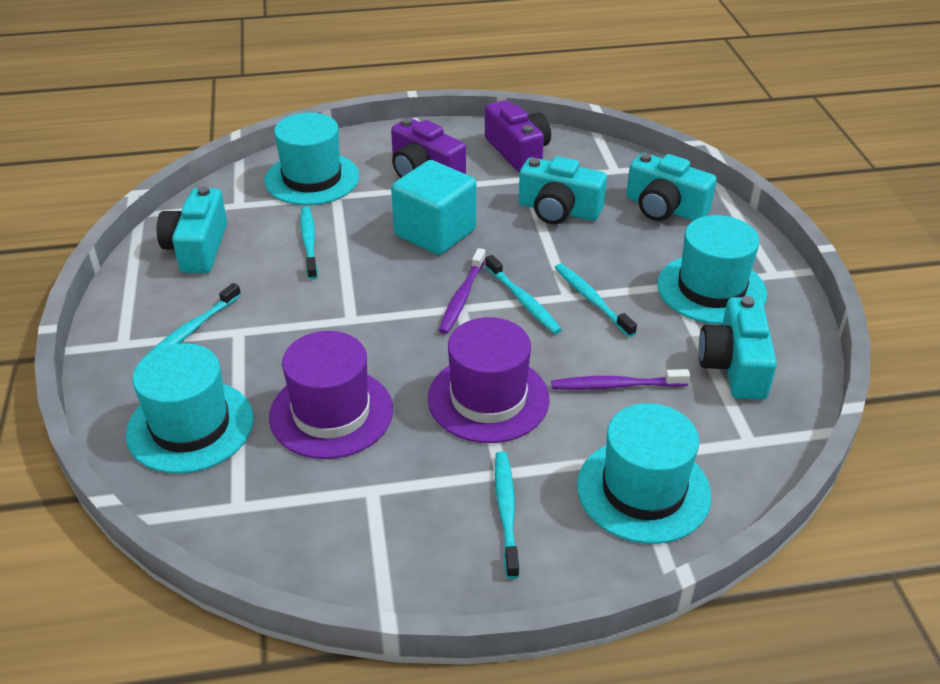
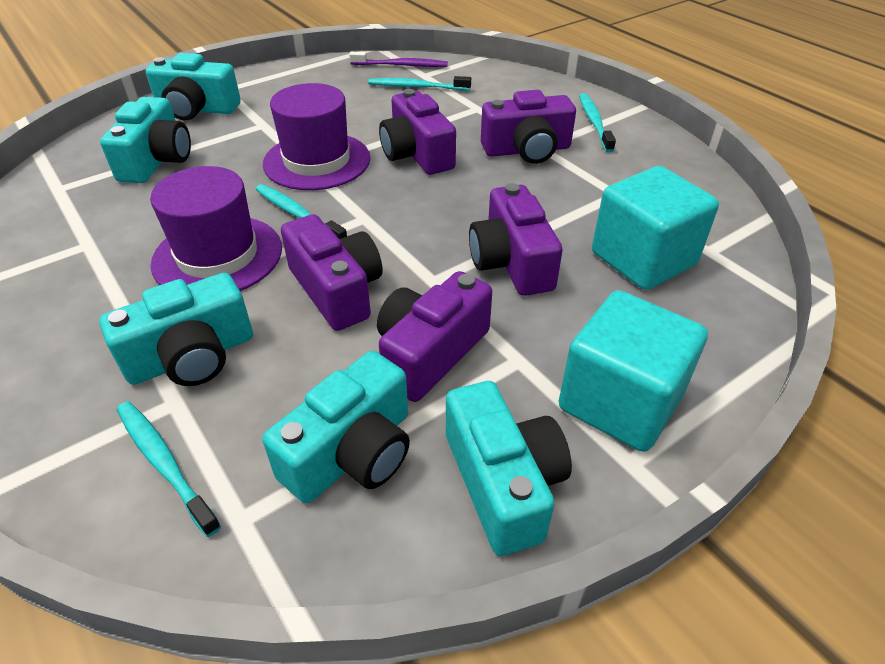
purple camera: 2 -> 5
purple toothbrush: 2 -> 1
turquoise camera: 4 -> 5
turquoise cube: 1 -> 2
turquoise hat: 4 -> 0
turquoise toothbrush: 5 -> 4

